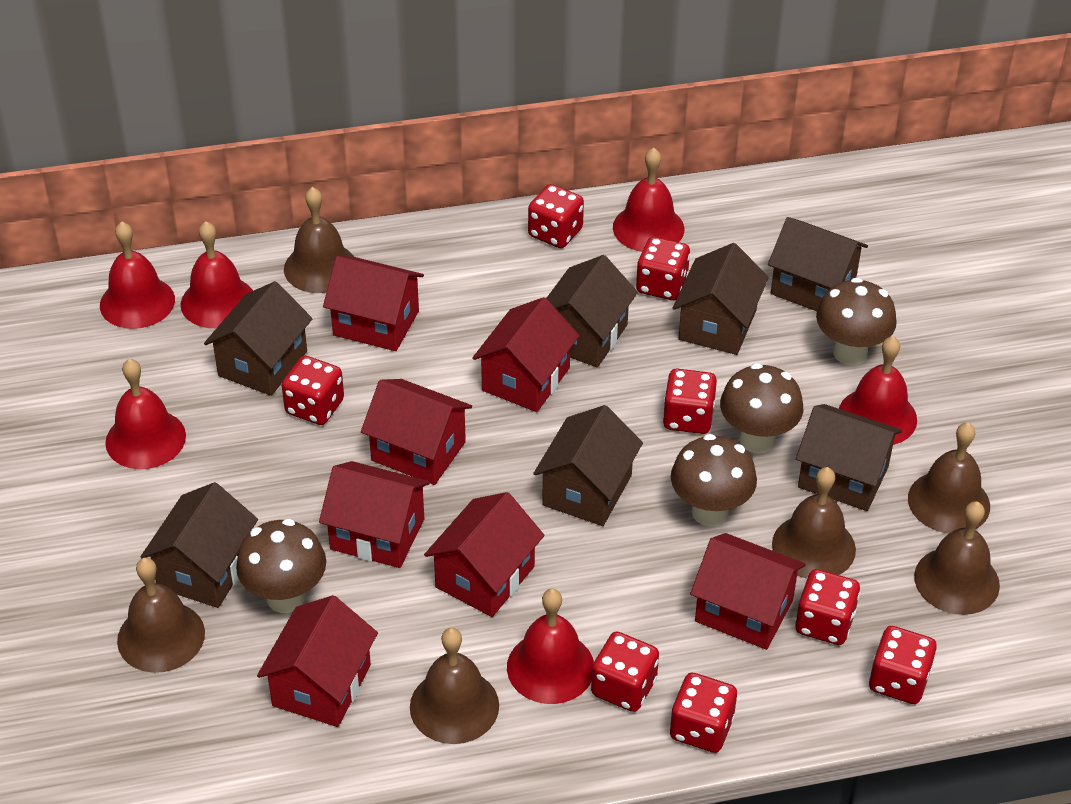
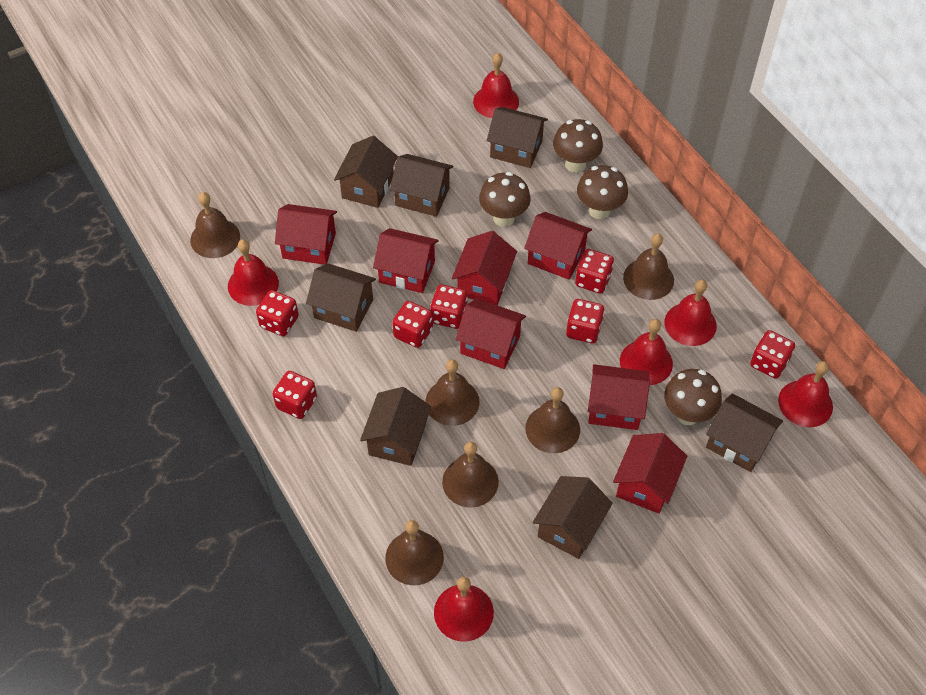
red dice: 8 -> 7

